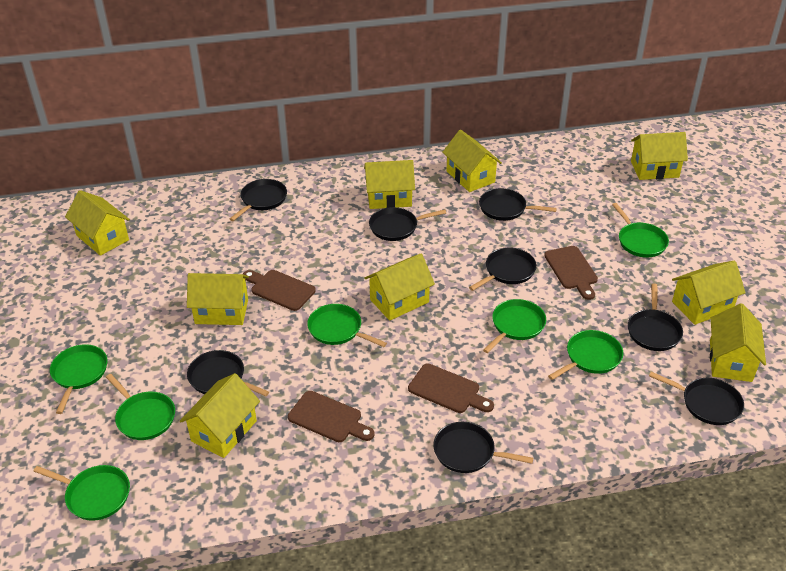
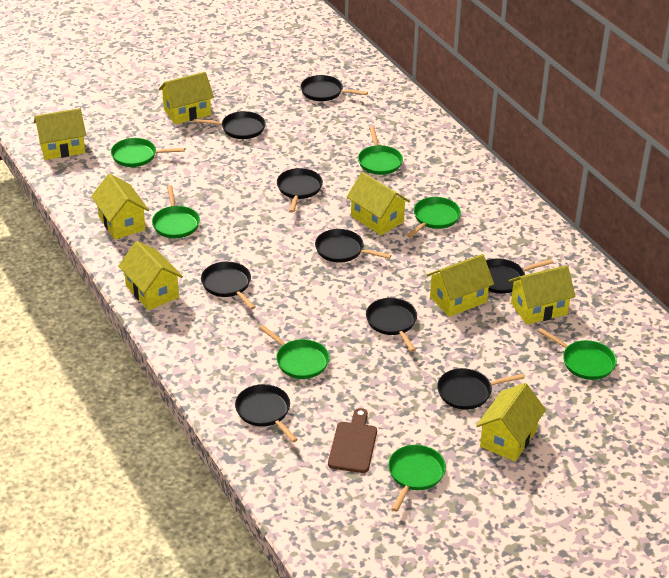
black pan: 8 -> 9
brown cutting board: 4 -> 1
yellow house: 9 -> 8

